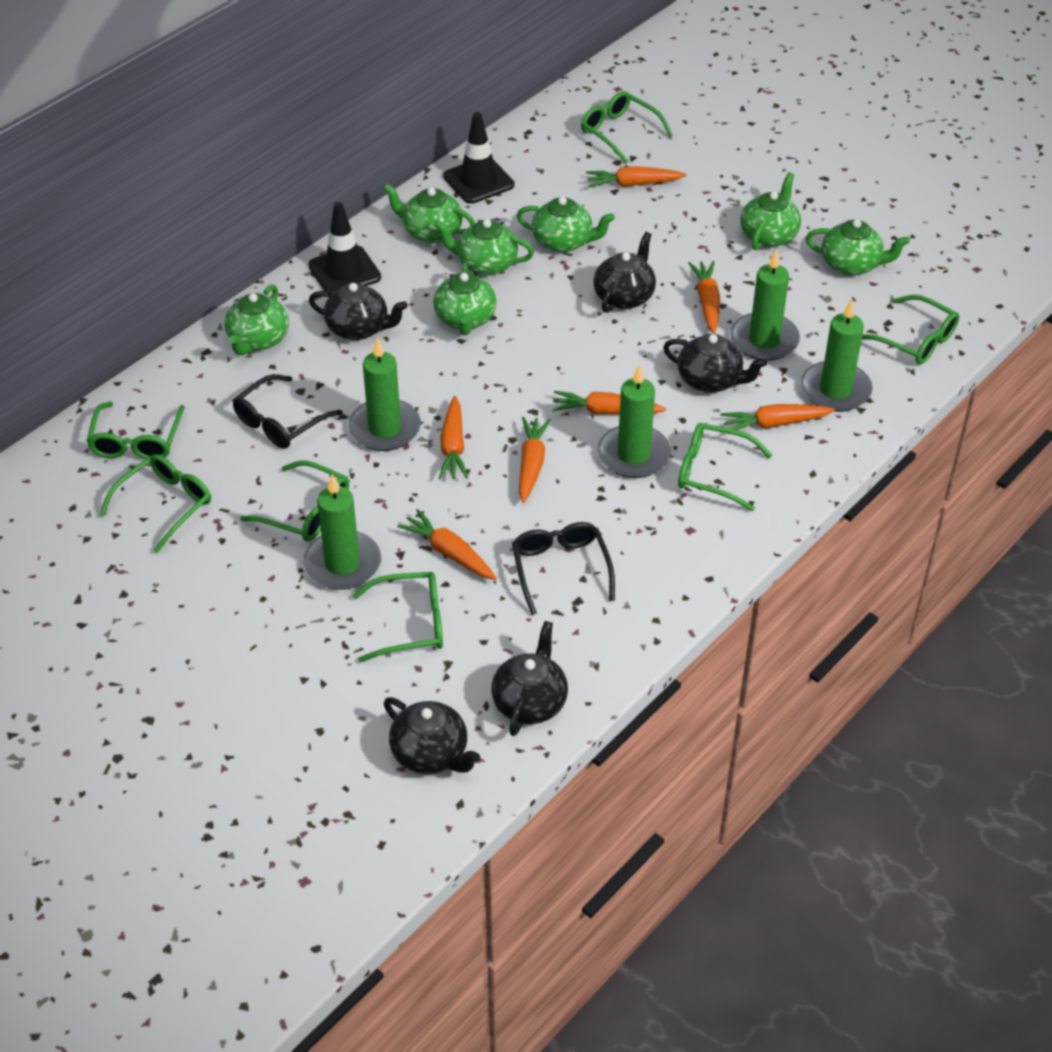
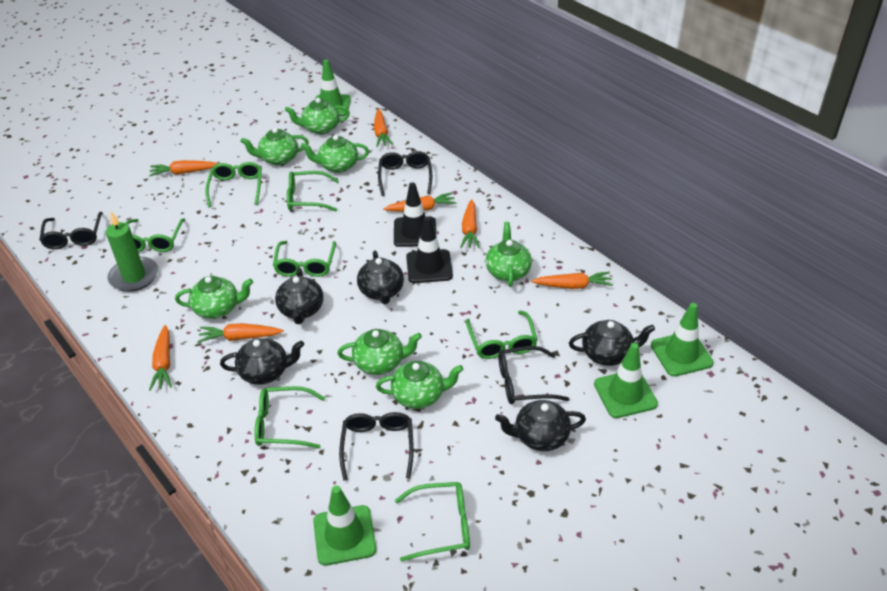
black glasses: 2 -> 4
green candle: 5 -> 1
green traffic cone: 0 -> 4

